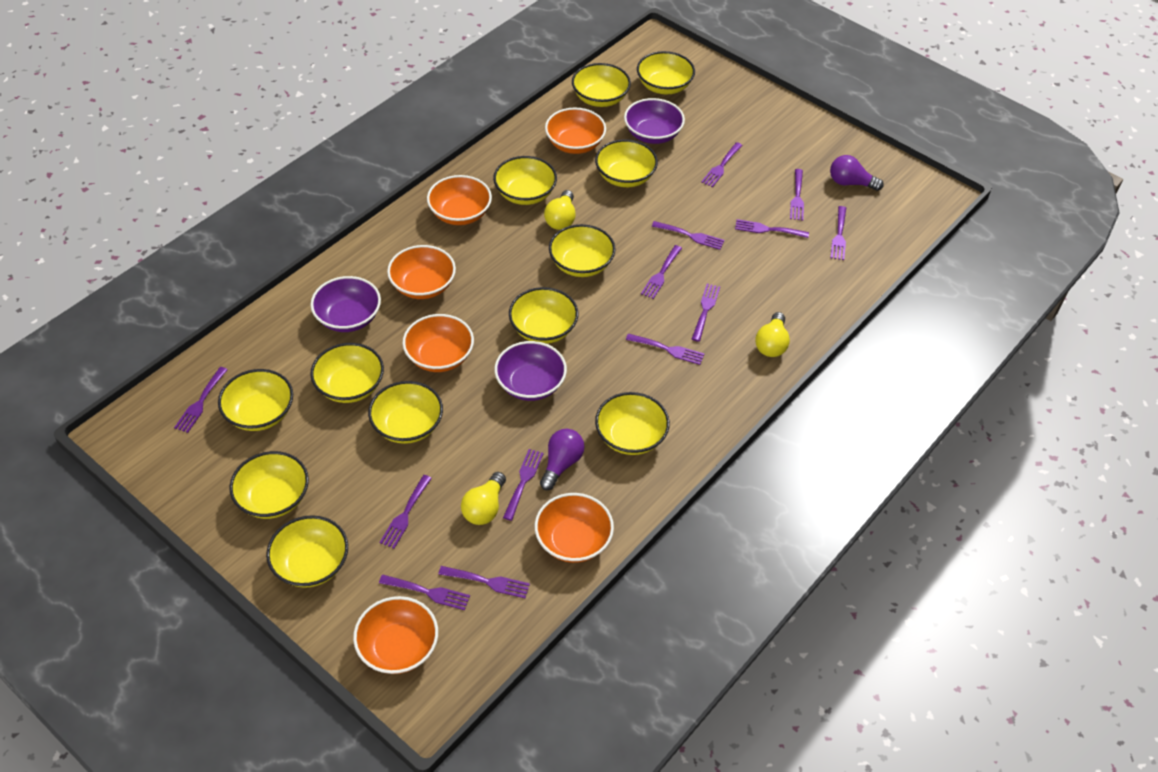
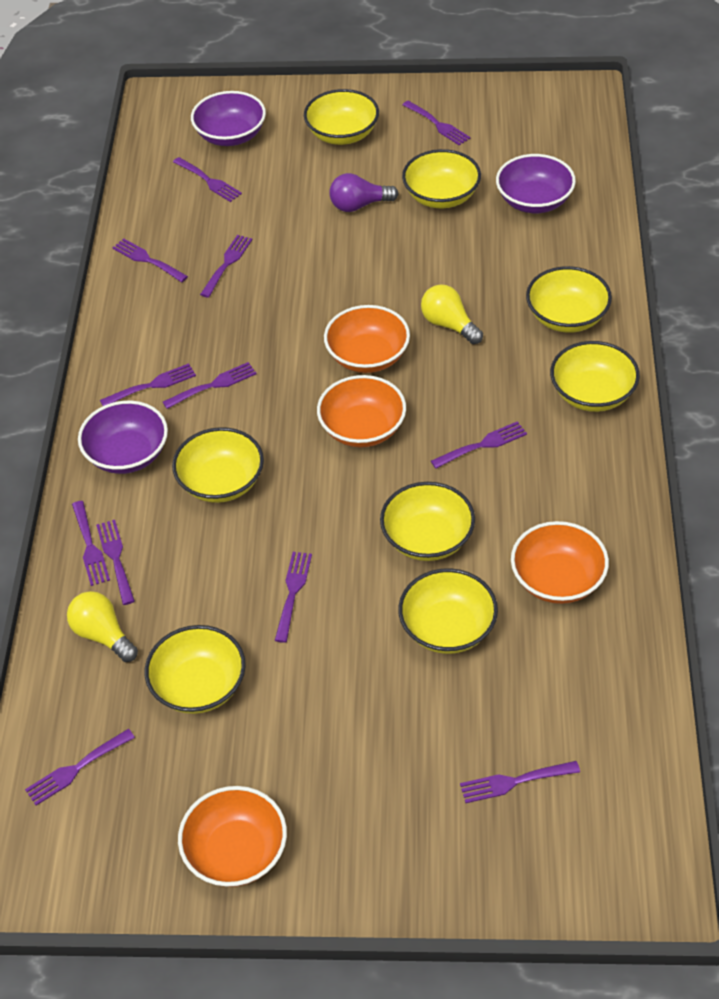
orange bowl: 6 -> 4
purple fork: 13 -> 12
purple light bulb: 2 -> 1
yellow bowl: 12 -> 8
yellow light bulb: 3 -> 2

